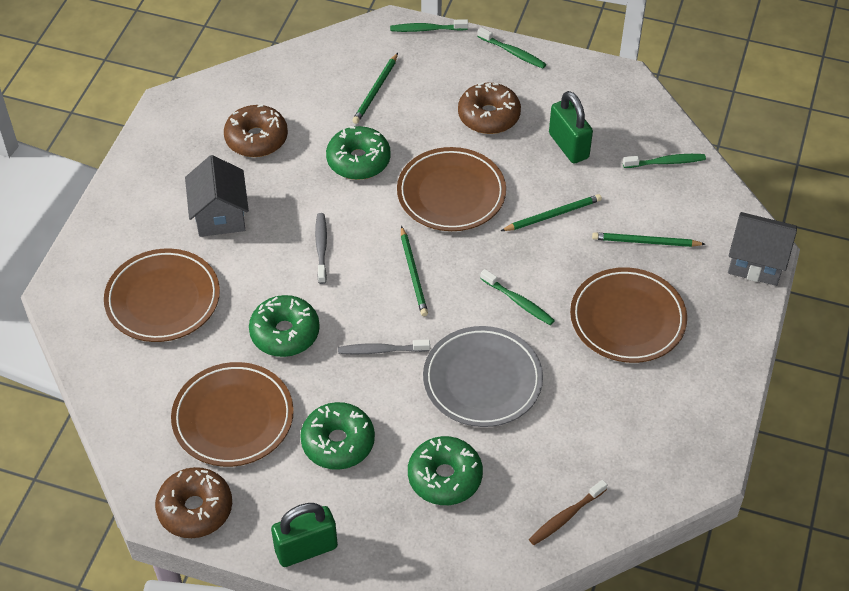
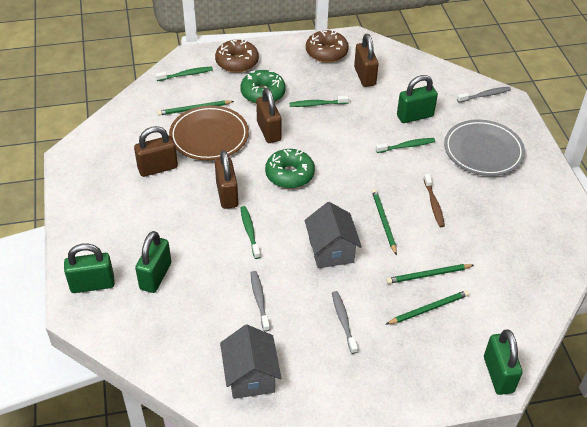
brown donut: 3 -> 2
brown padlock: 0 -> 4
brown plate: 4 -> 1
green donut: 4 -> 2
green padlock: 2 -> 4
grey toothbrush: 2 -> 3

